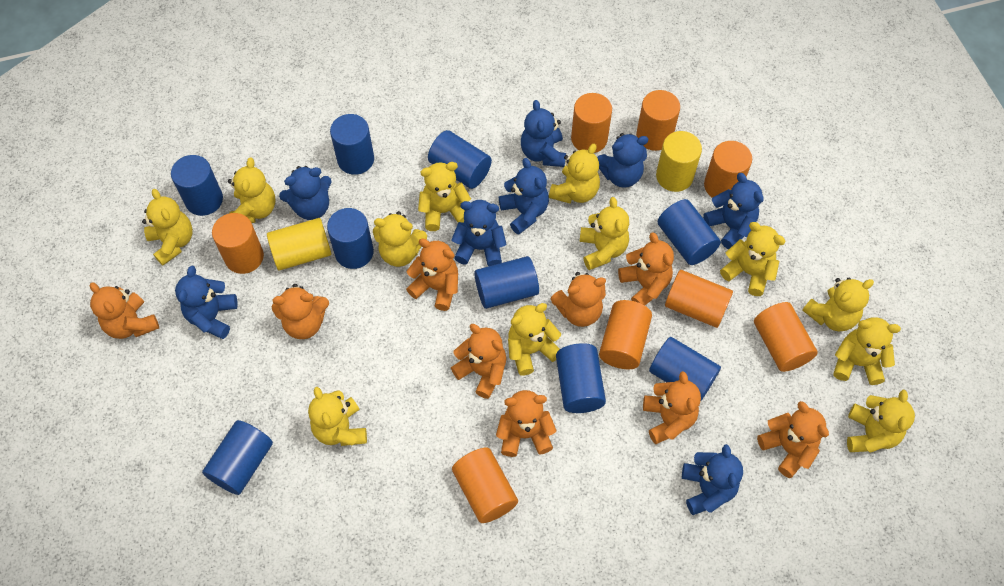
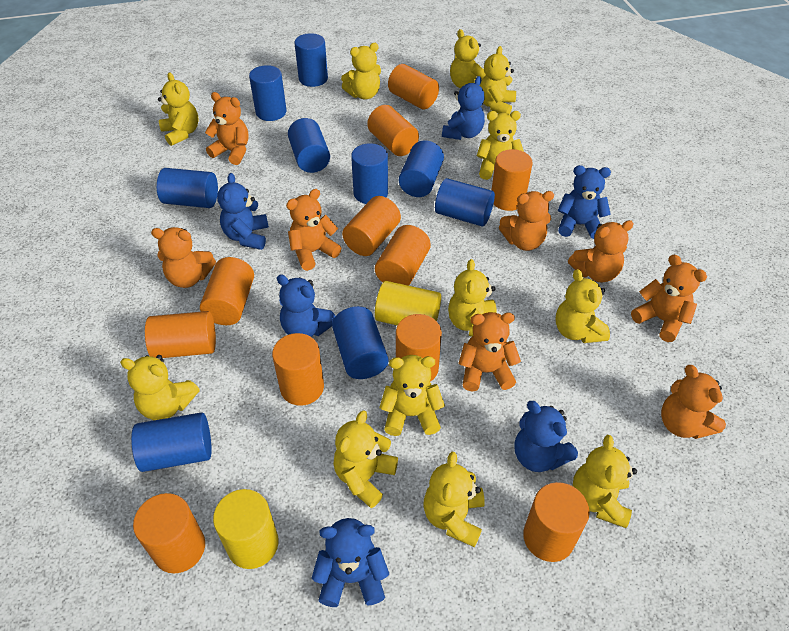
blue teddy bear: 8 -> 6
orange cylinder: 8 -> 11
orange teddy bear: 9 -> 8

